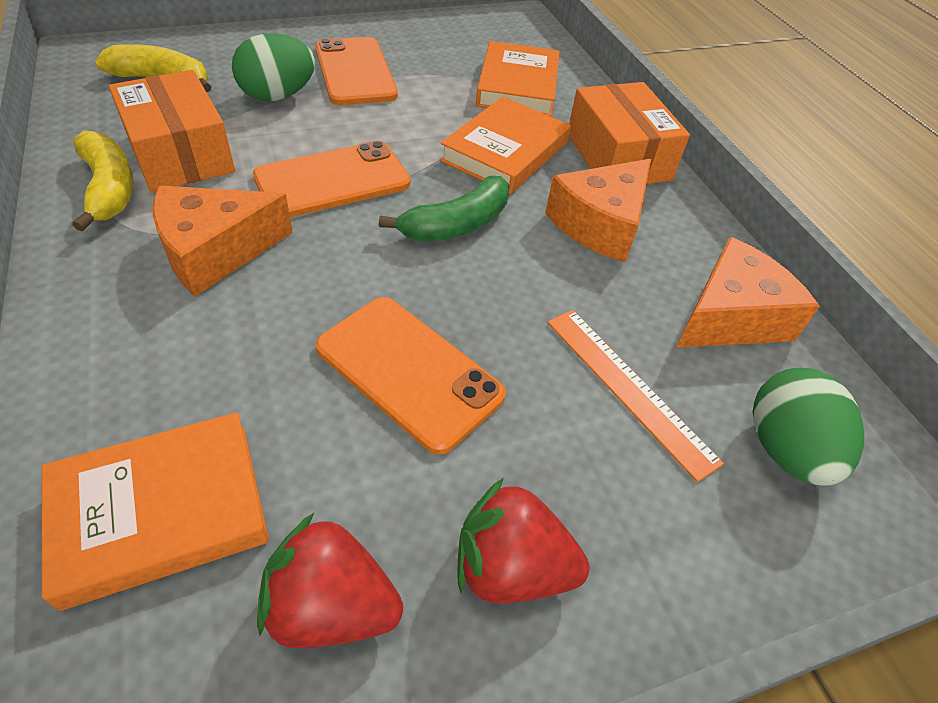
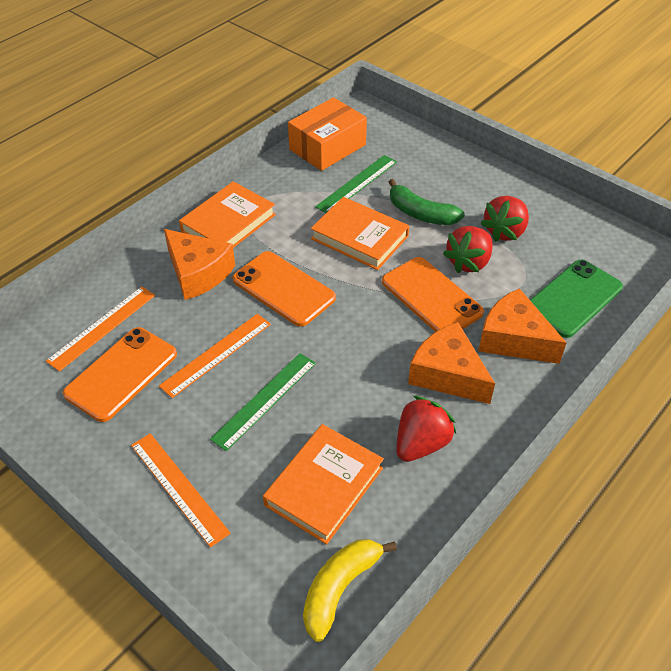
green egg: 2 -> 0
green phone: 0 -> 1
green ruler: 0 -> 2
orange box: 2 -> 1
orange ruler: 1 -> 3
red strawberry: 2 -> 3
yellow banana: 2 -> 1

